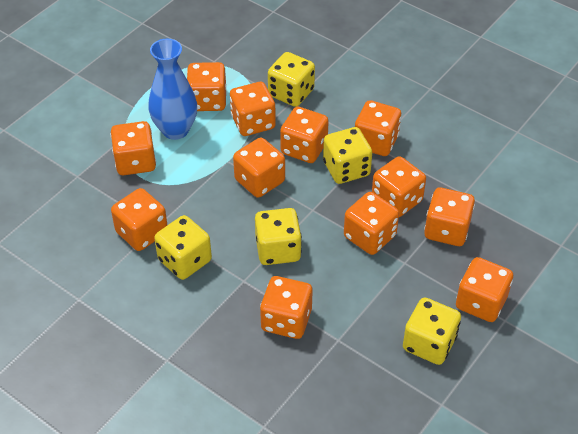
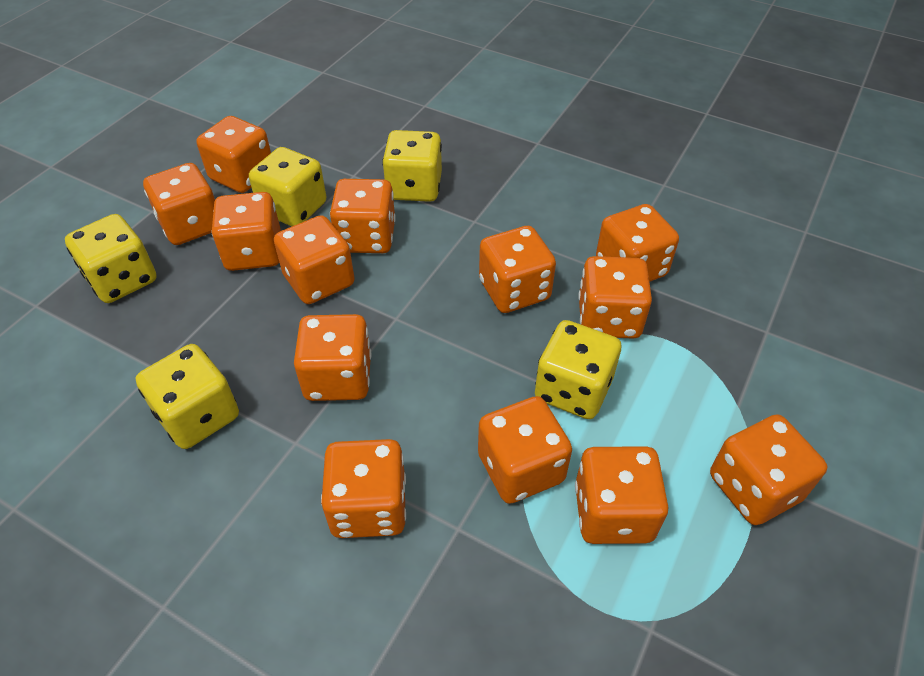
blue vase: 1 -> 0
orange dice: 12 -> 13

